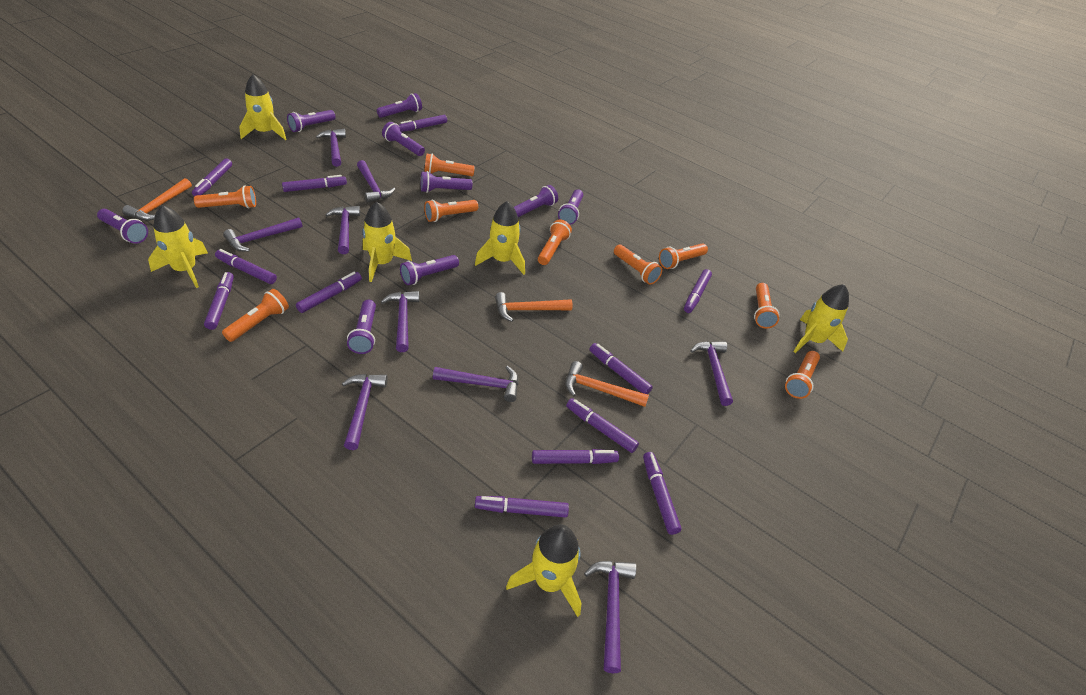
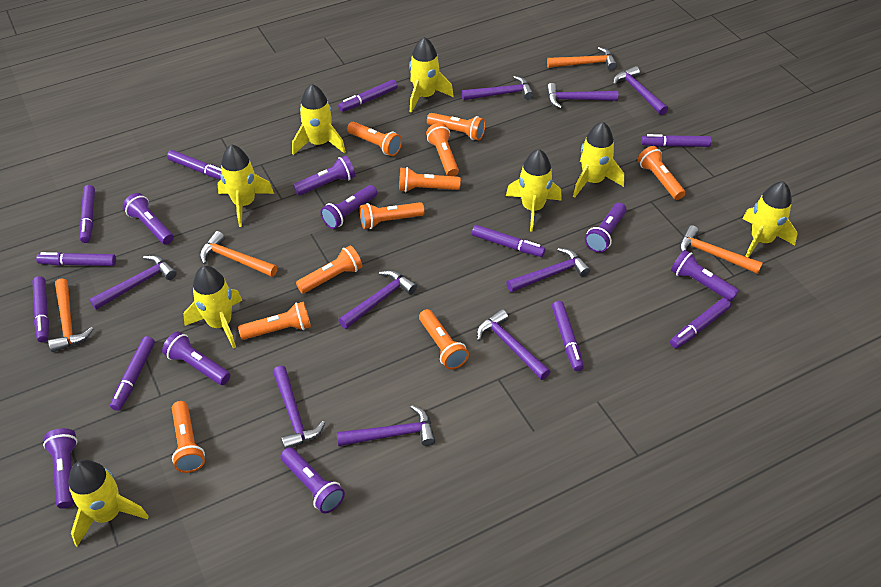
orange flashlight: 9 -> 10
orange hammer: 3 -> 4
purple flashlight: 9 -> 8
purple marker: 12 -> 10
yellow rocket: 6 -> 8

